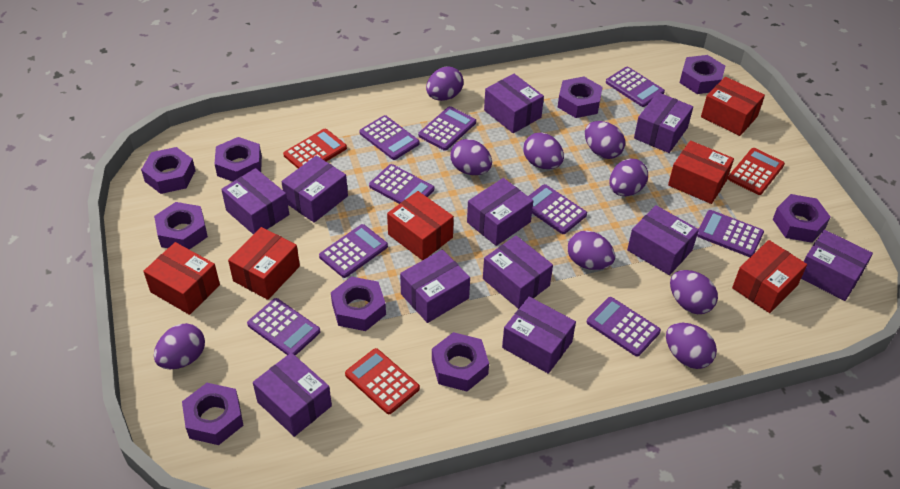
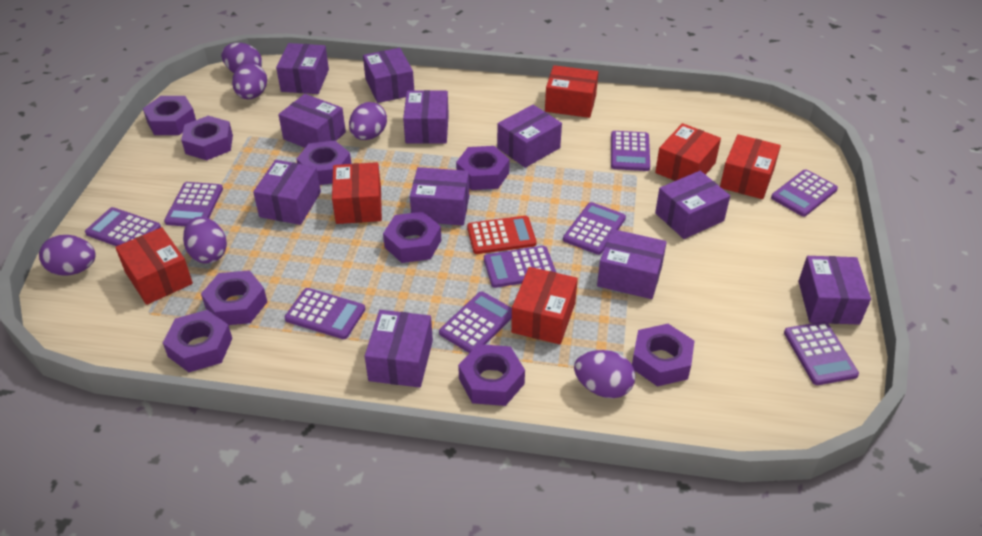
purple egg: 9 -> 6
red calculator: 3 -> 1

